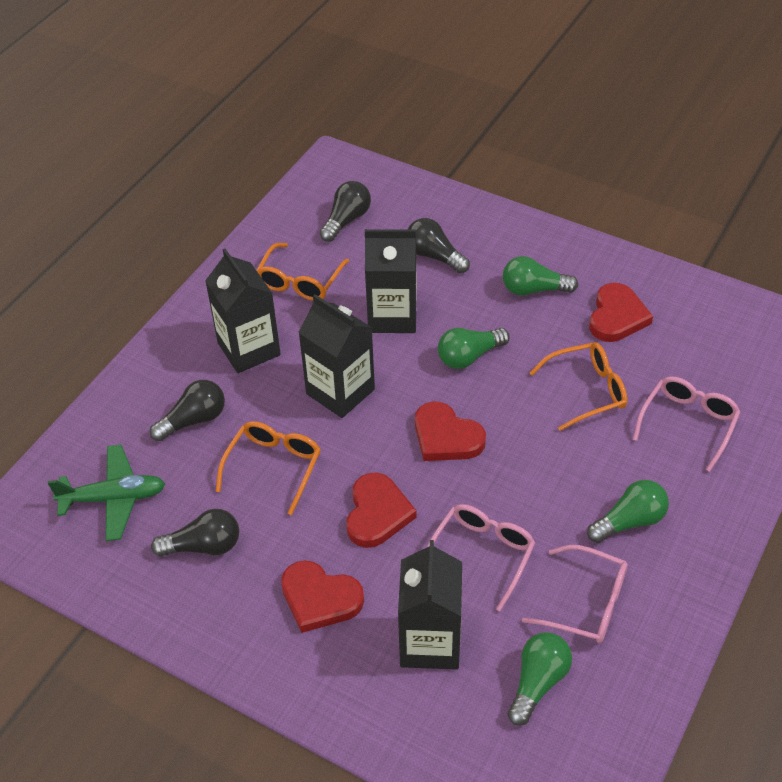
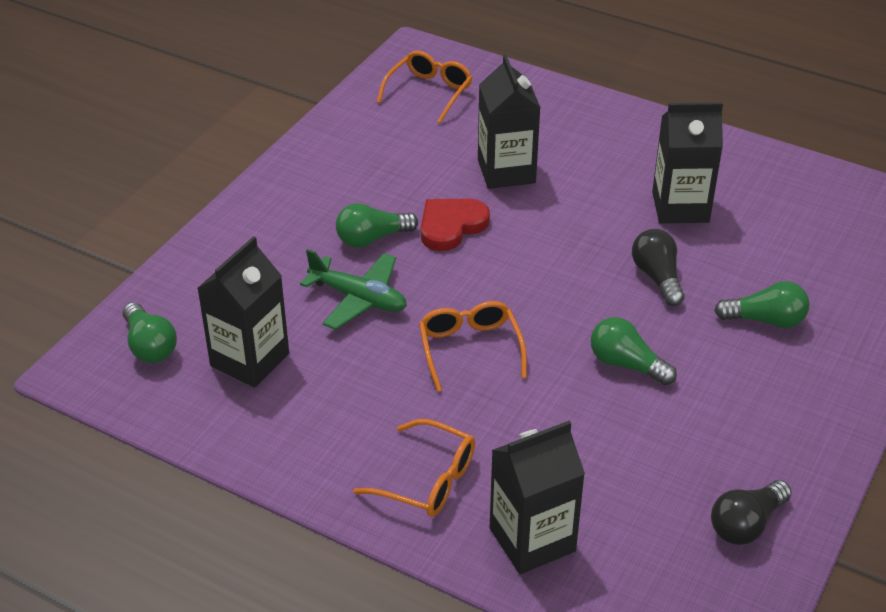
black light bulb: 4 -> 2
pink glasses: 3 -> 0
red heart: 4 -> 1

